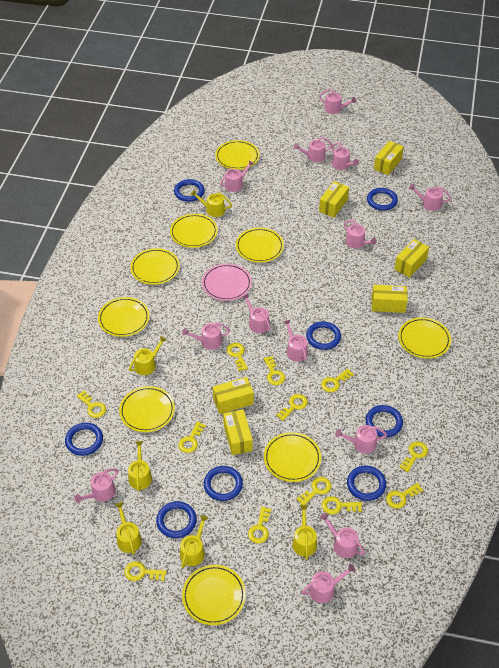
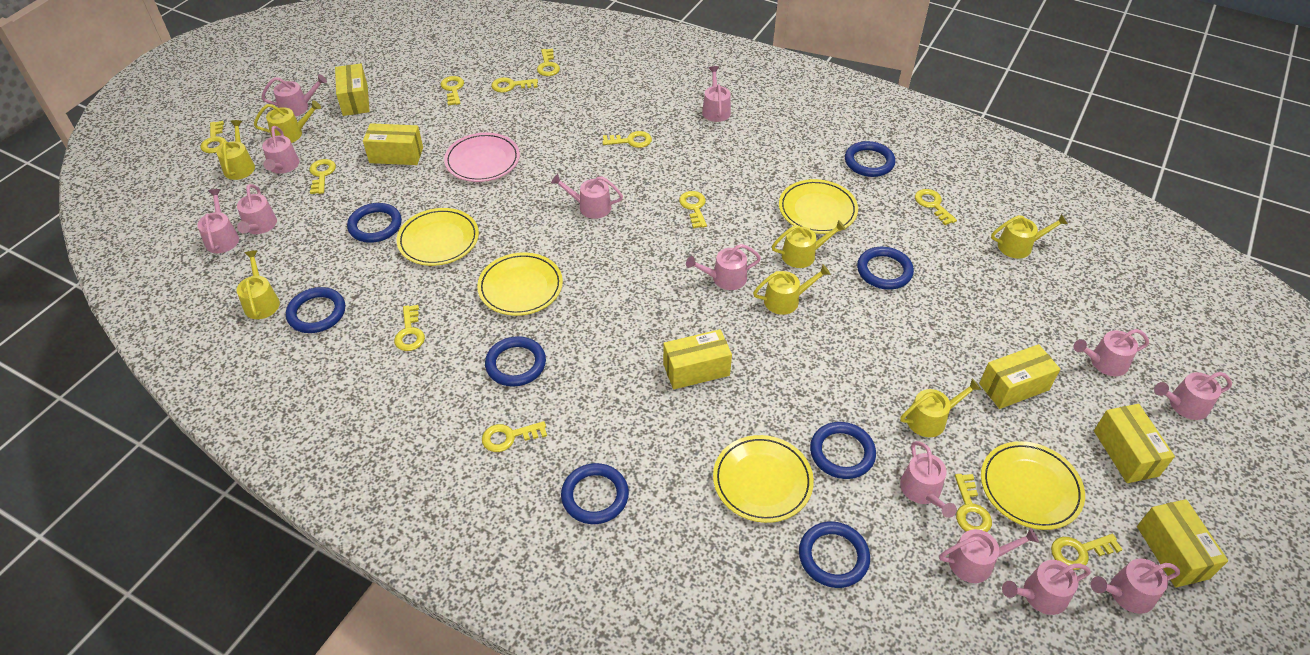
yellow plate: 9 -> 5
yellow watering can: 6 -> 7

